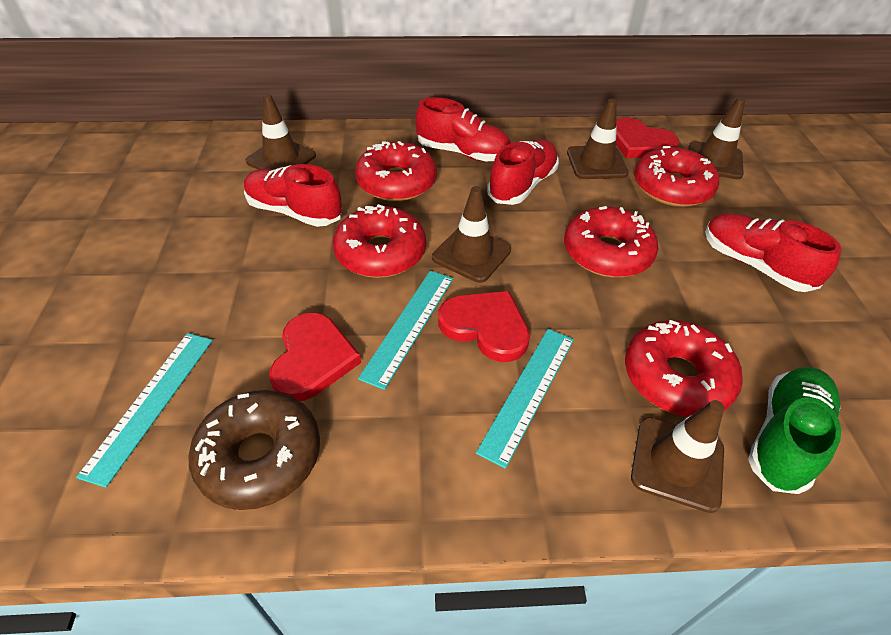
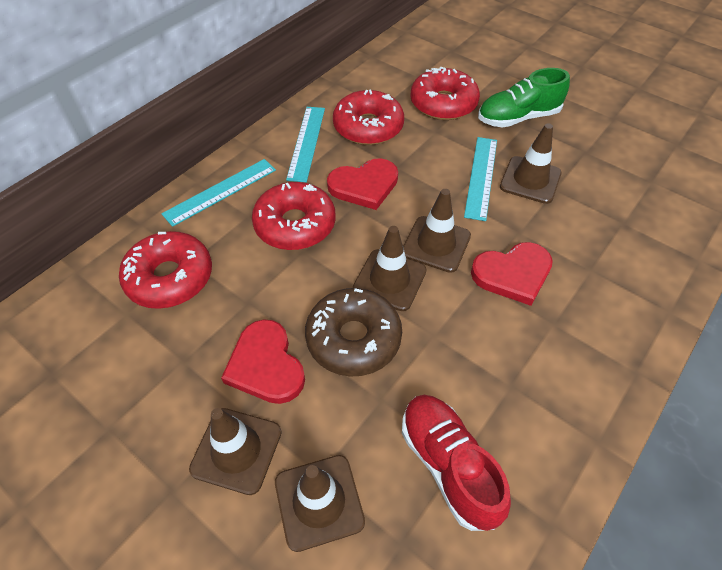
red donut: 5 -> 4
red shoe: 4 -> 1

